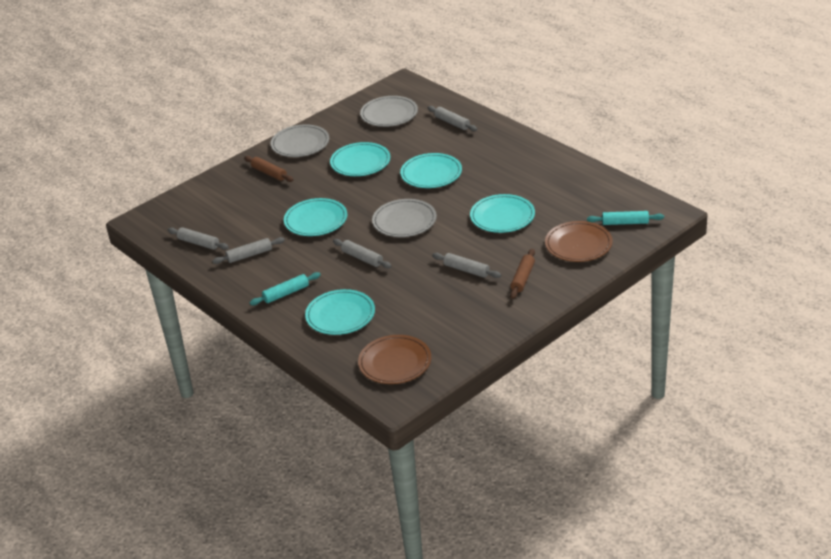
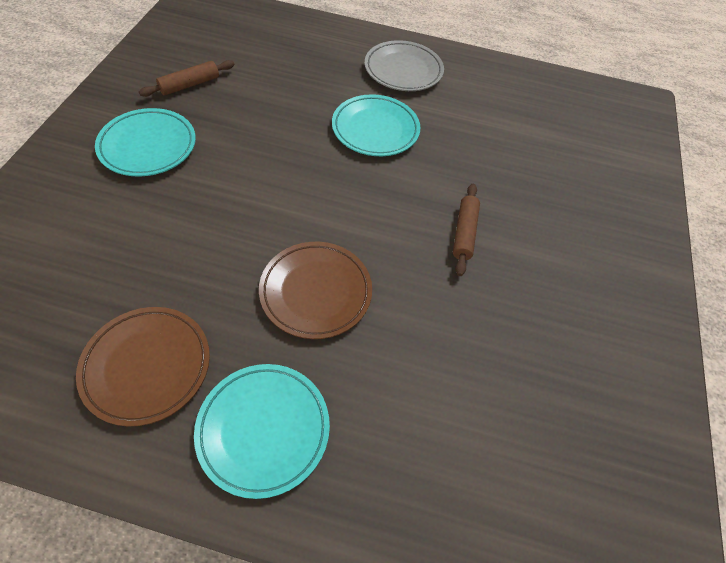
grey plate: 3 -> 1
grey rolling pin: 5 -> 0
turquoise plate: 5 -> 3
turquoise rolling pin: 2 -> 0

